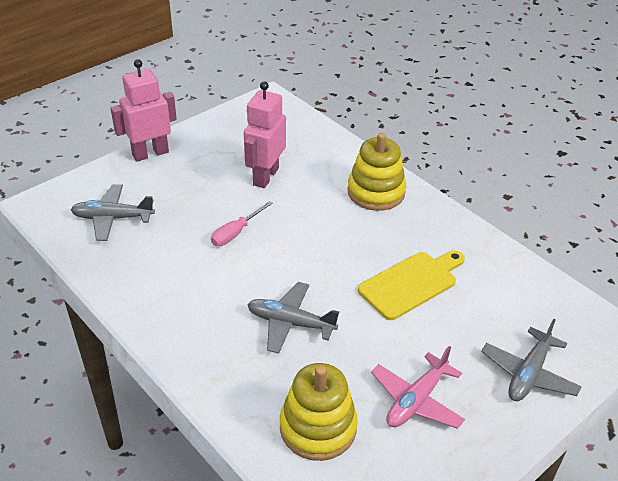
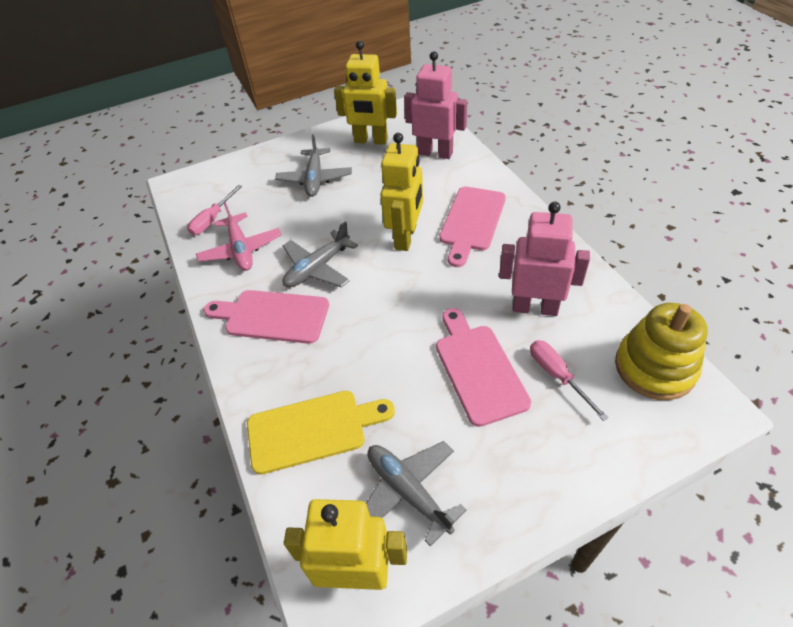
pink cutting board: 0 -> 3
pink screwdriver: 1 -> 2
yellow robot: 0 -> 3
yellow stacking toy: 2 -> 1

